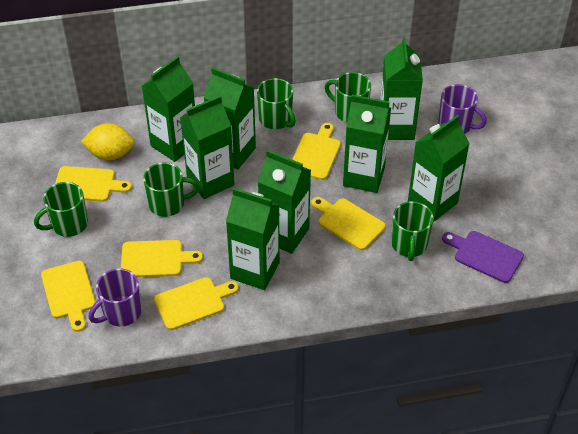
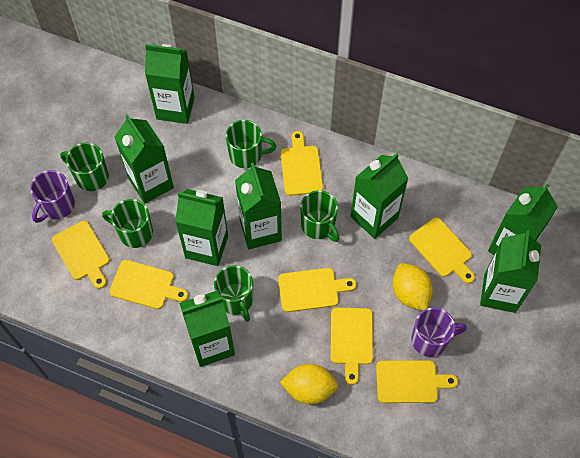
purple cutting board: 1 -> 0
yellow cutting board: 6 -> 7
yellow lemon: 1 -> 2

